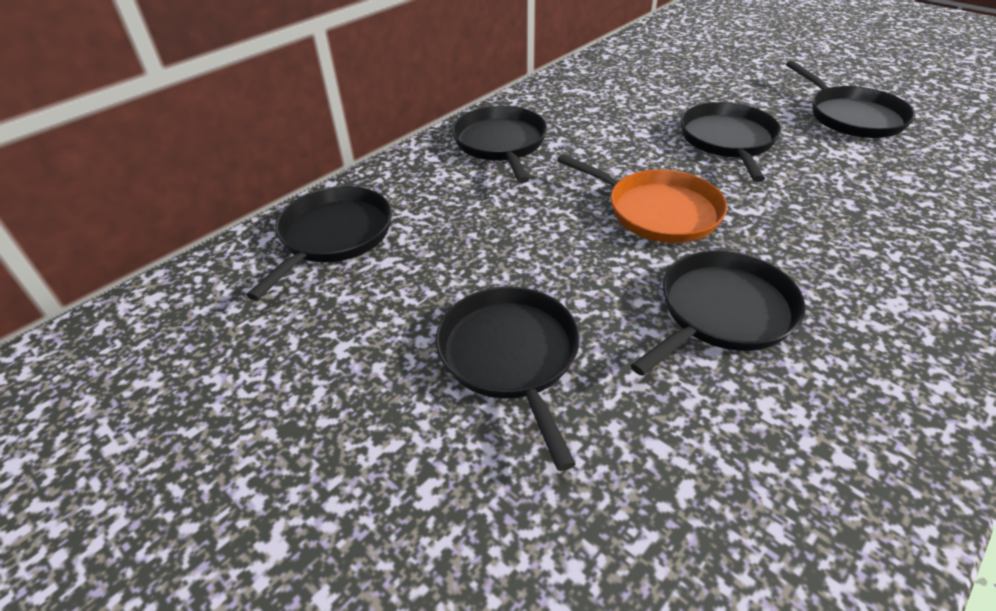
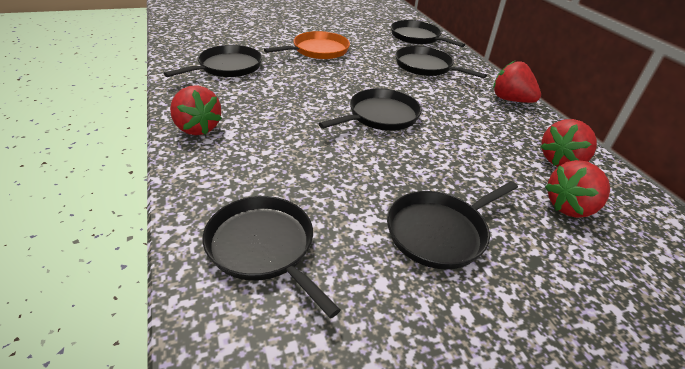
red strawberry: 0 -> 4

